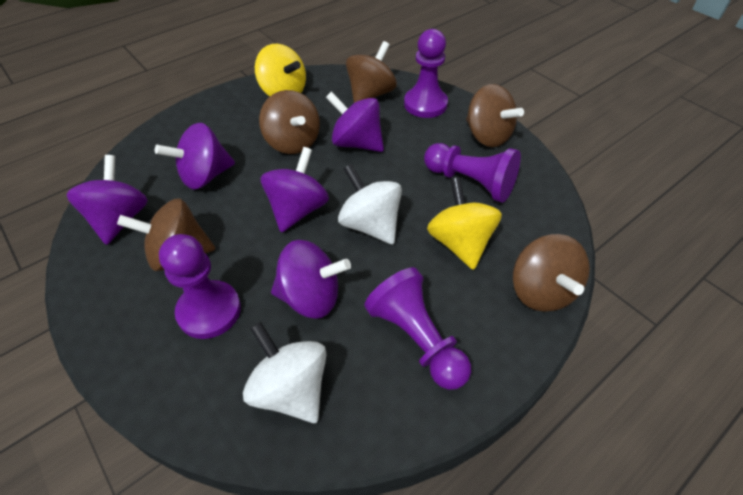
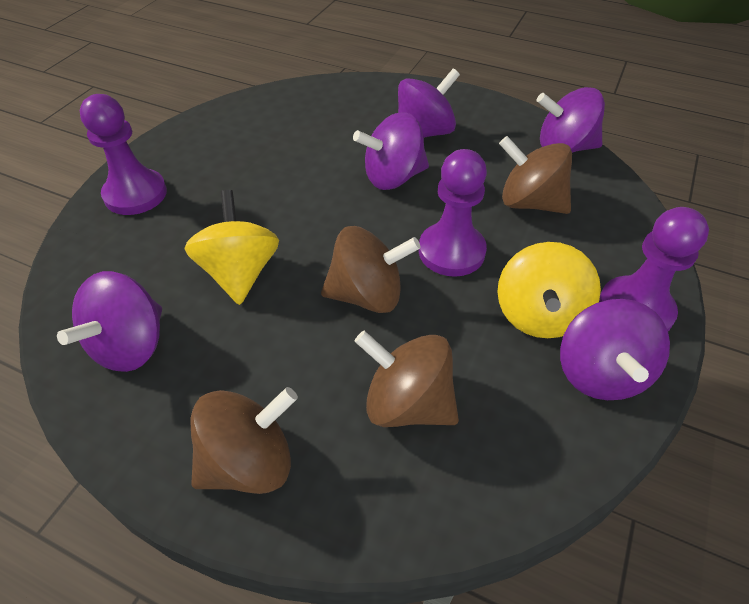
brown spinning top: 5 -> 4
purple pawn: 4 -> 3
white spinning top: 2 -> 0

